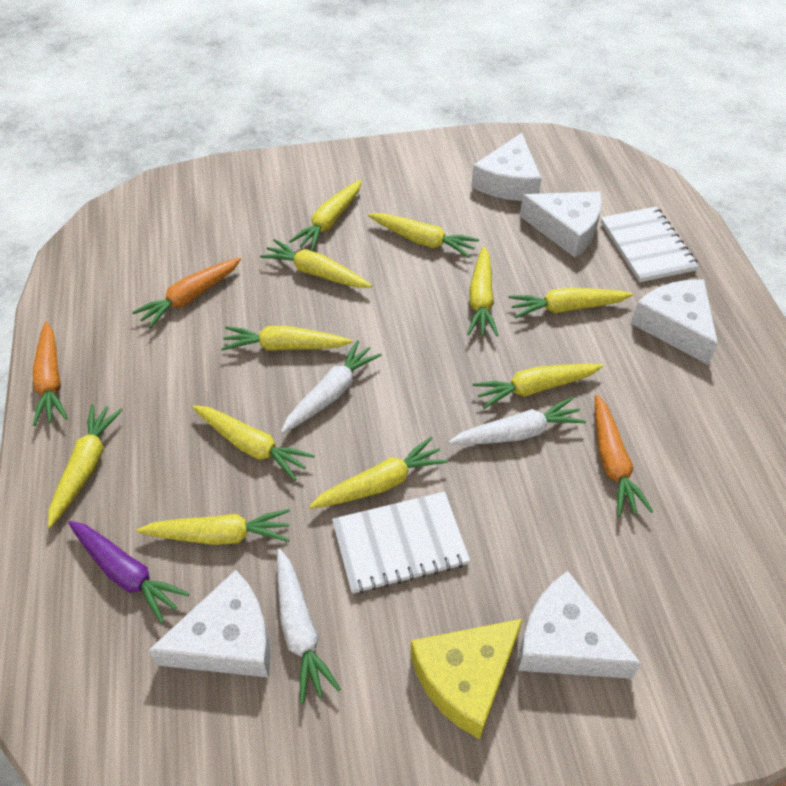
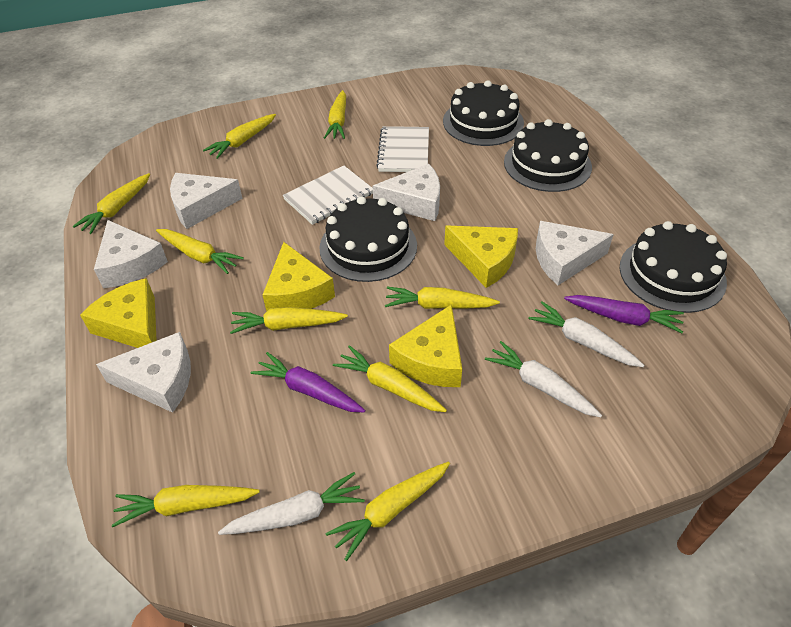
black cake: 0 -> 4
orange carrot: 3 -> 0
purple carrot: 1 -> 2
yellow carrot: 11 -> 9
yellow cheese: 1 -> 4

